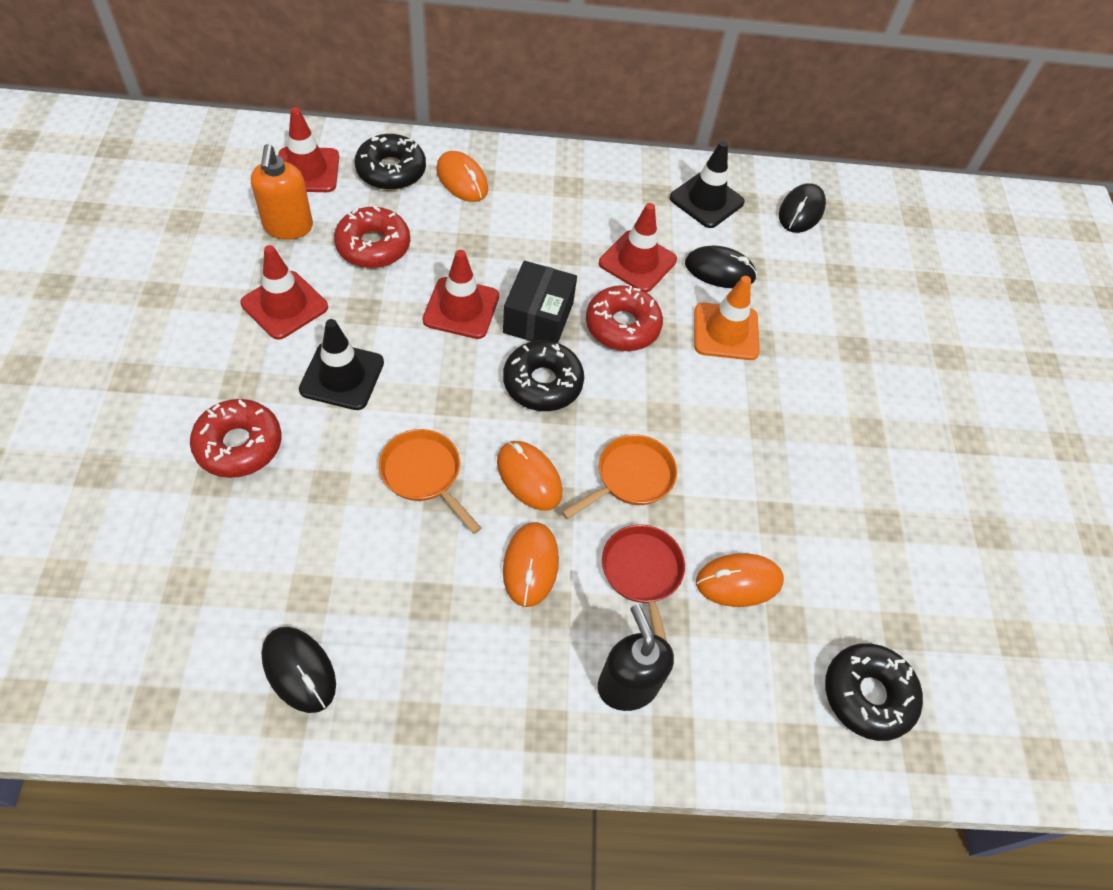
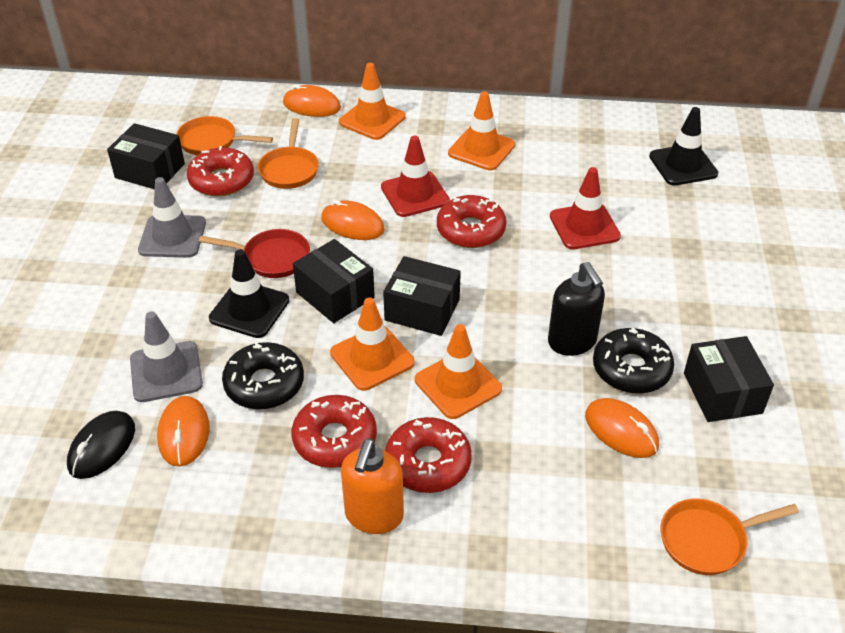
black box: 1 -> 4
black donut: 3 -> 2
black mouse: 3 -> 1
grey traffic cone: 0 -> 2
orange pan: 2 -> 3
orange traffic cone: 1 -> 4
red donut: 3 -> 4
red traffic cone: 4 -> 2

